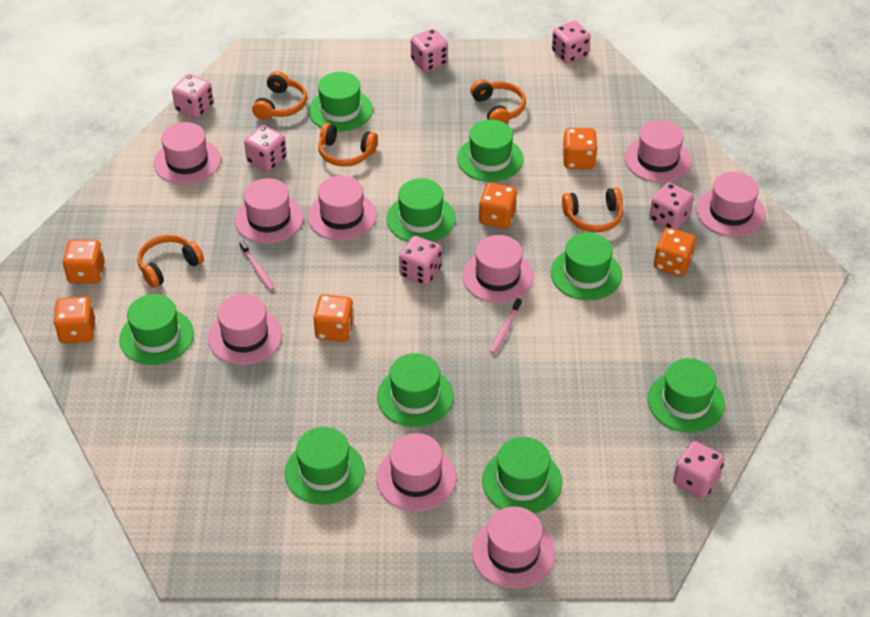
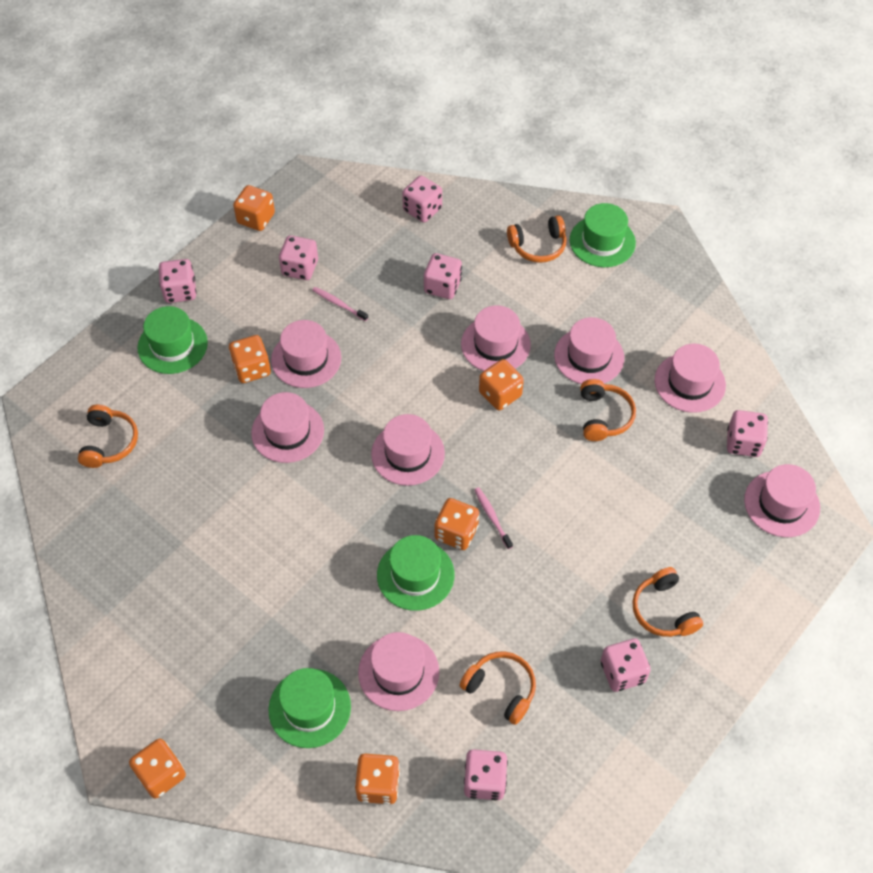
green hat: 9 -> 4
pink hat: 9 -> 8

